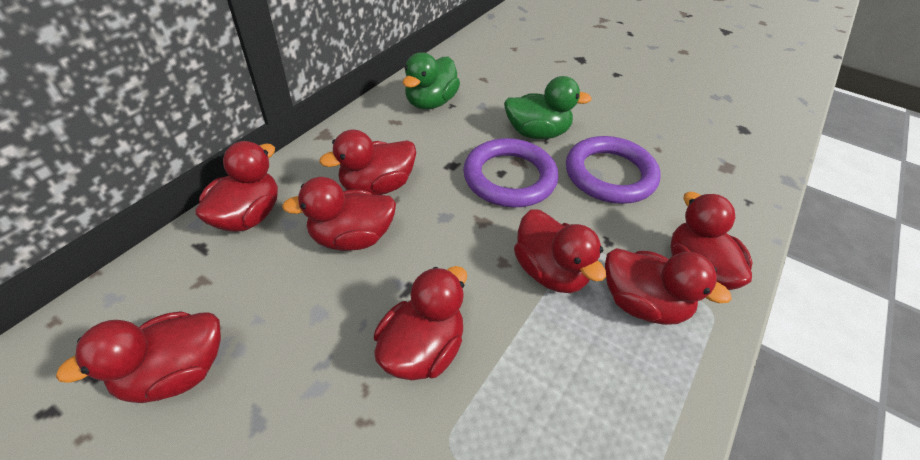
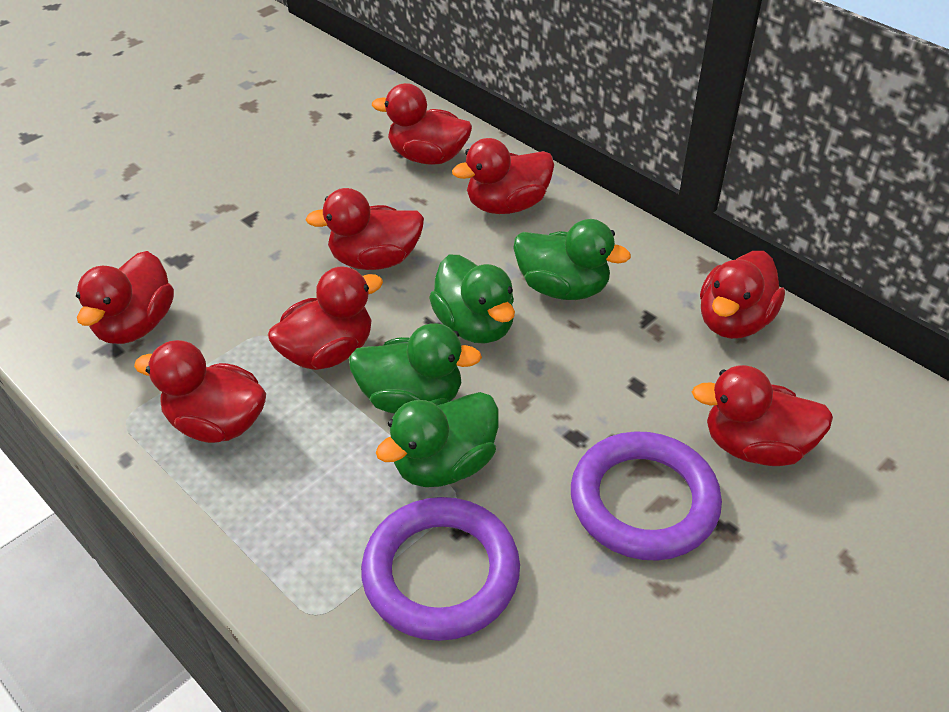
green duck: 2 -> 4

